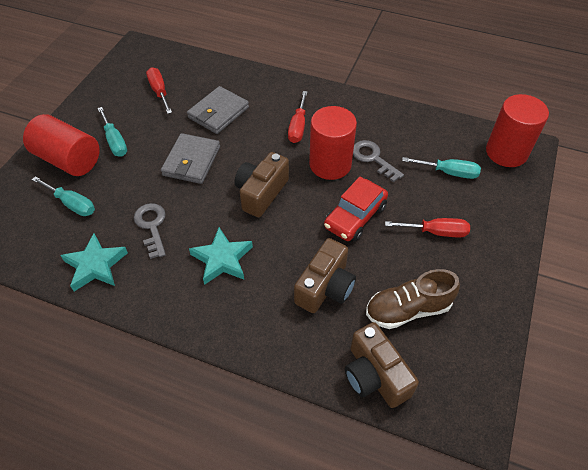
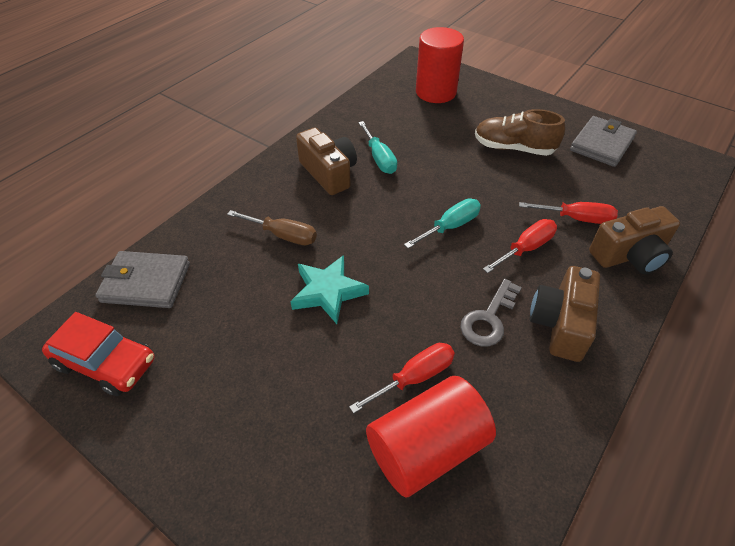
brown screwdriver: 0 -> 1
grey key: 2 -> 1
red cylinder: 3 -> 2
turquoise screwdriver: 3 -> 2
turquoise star: 2 -> 1

